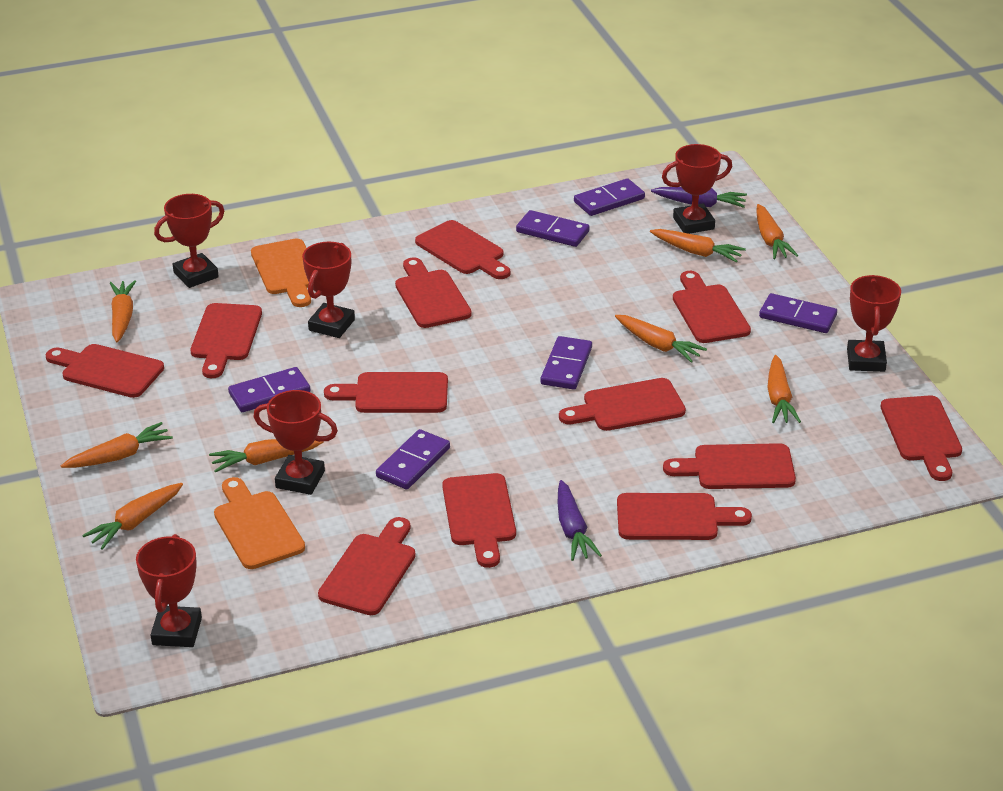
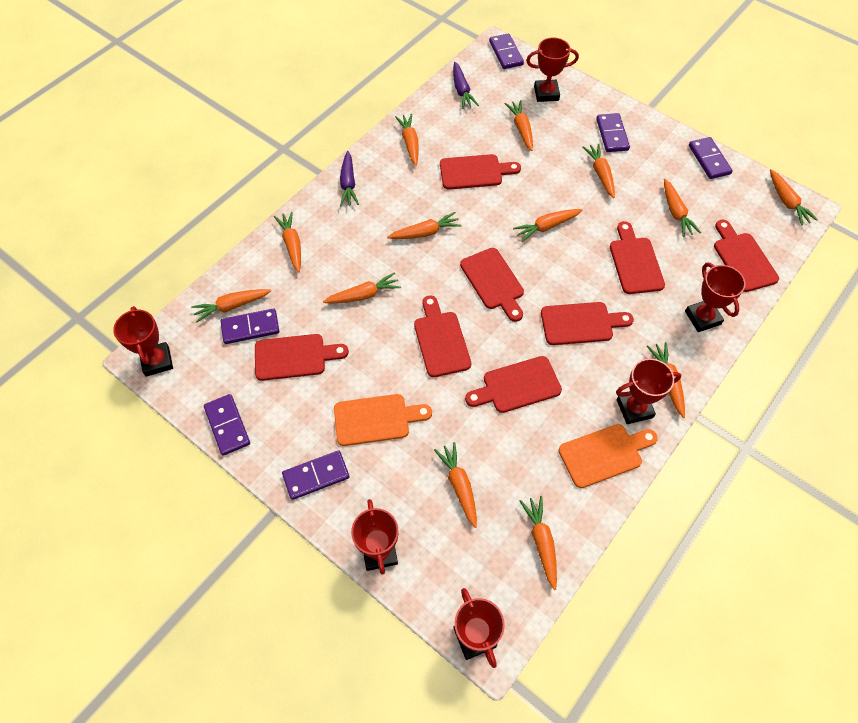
orange carrot: 8 -> 13
red cutting board: 12 -> 8

